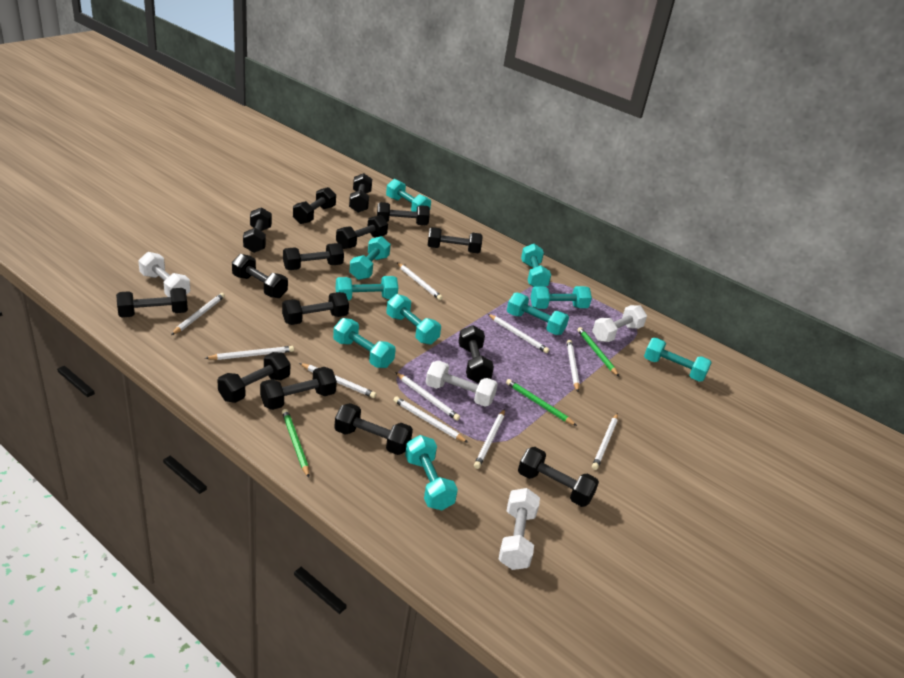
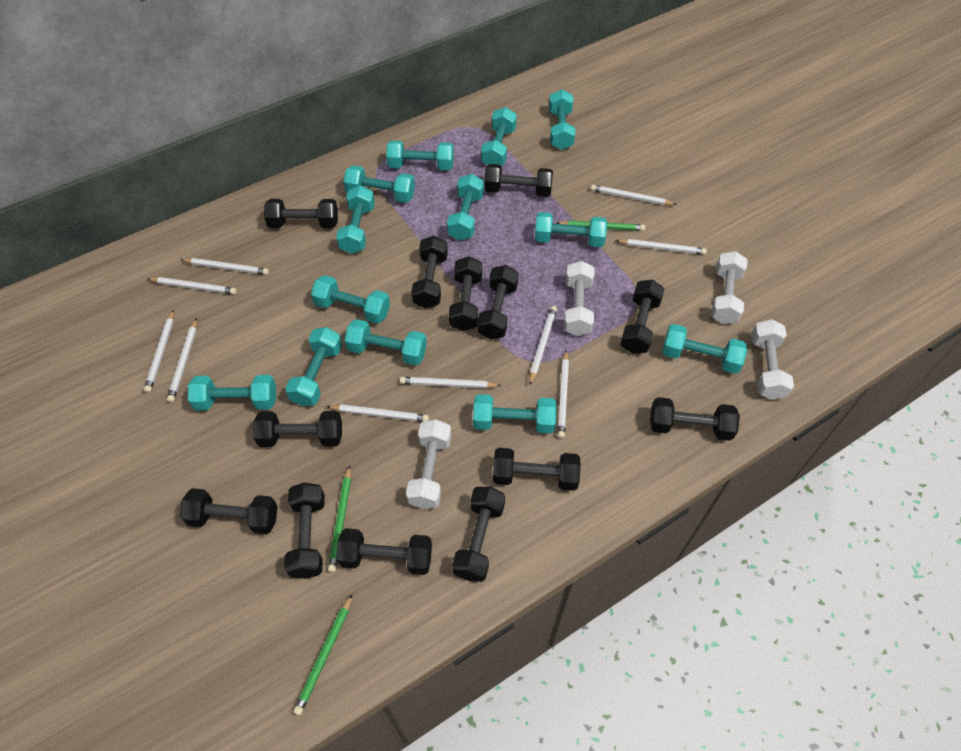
black dumbbell: 15 -> 13
turquoise dumbbell: 10 -> 13

